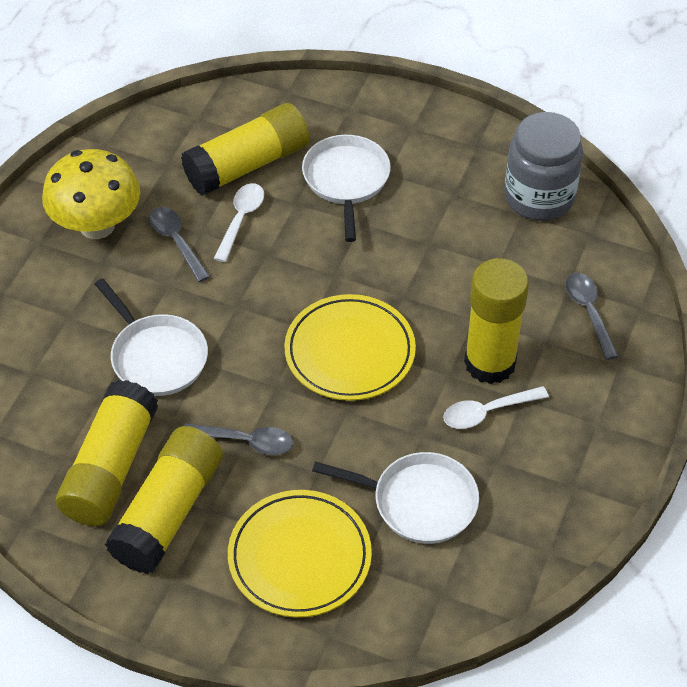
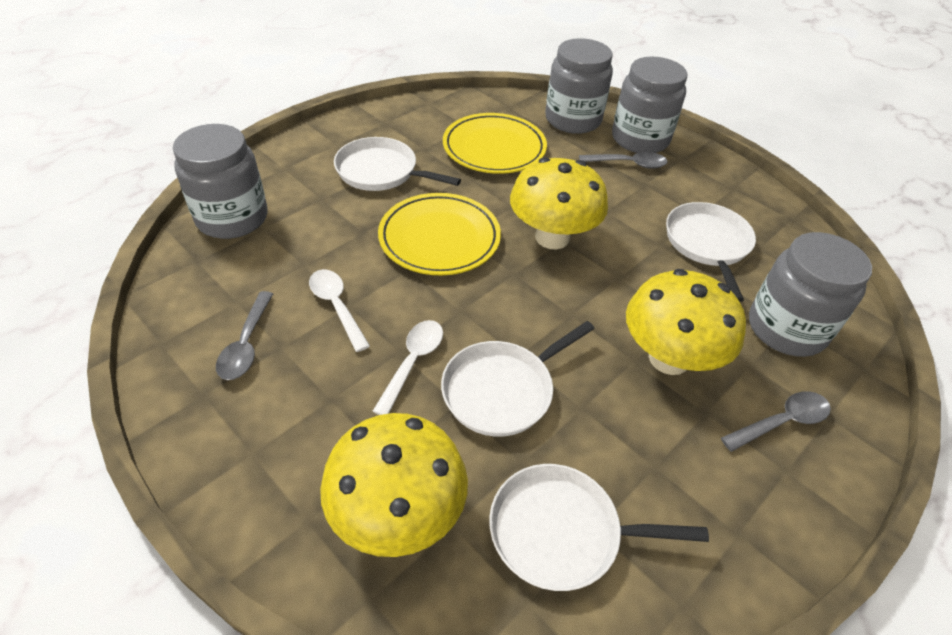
grey jar: 1 -> 4
white pan: 3 -> 4
yellow glue stick: 4 -> 0
yellow mushroom: 1 -> 3

